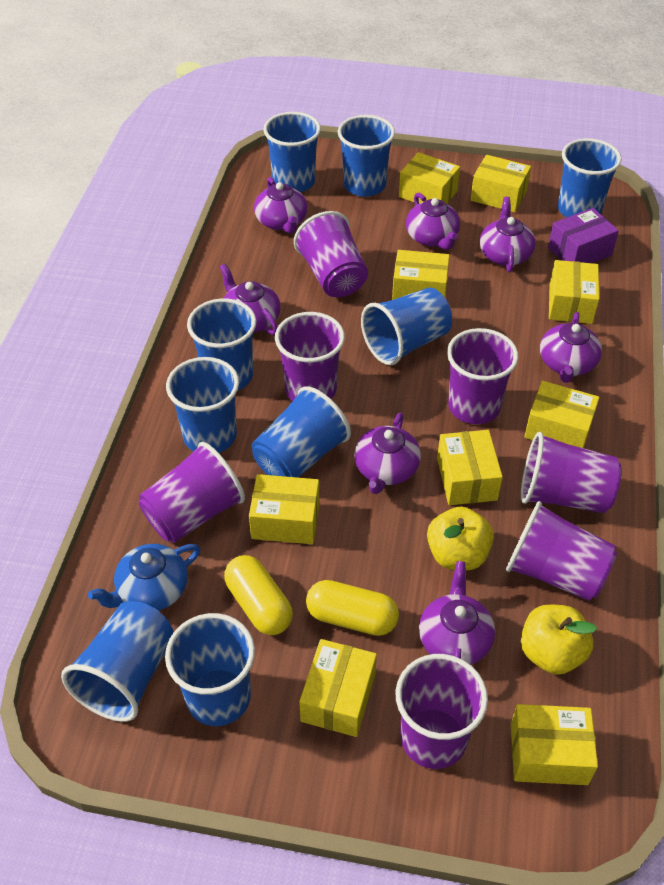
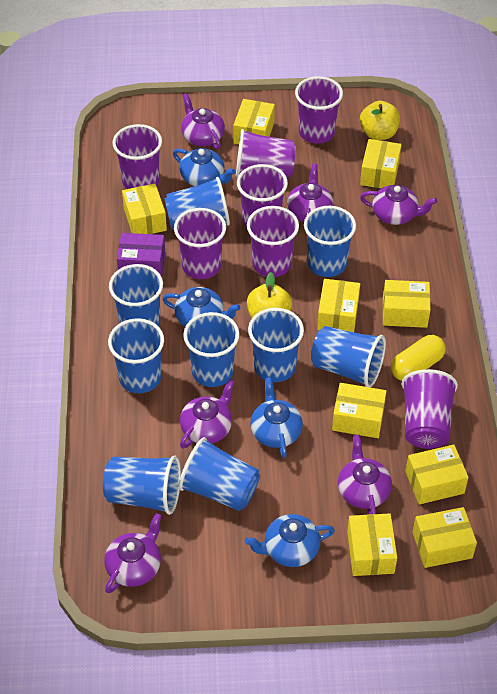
blue teapot: 1 -> 4
purple teapot: 7 -> 6
yellow capsule: 2 -> 1

